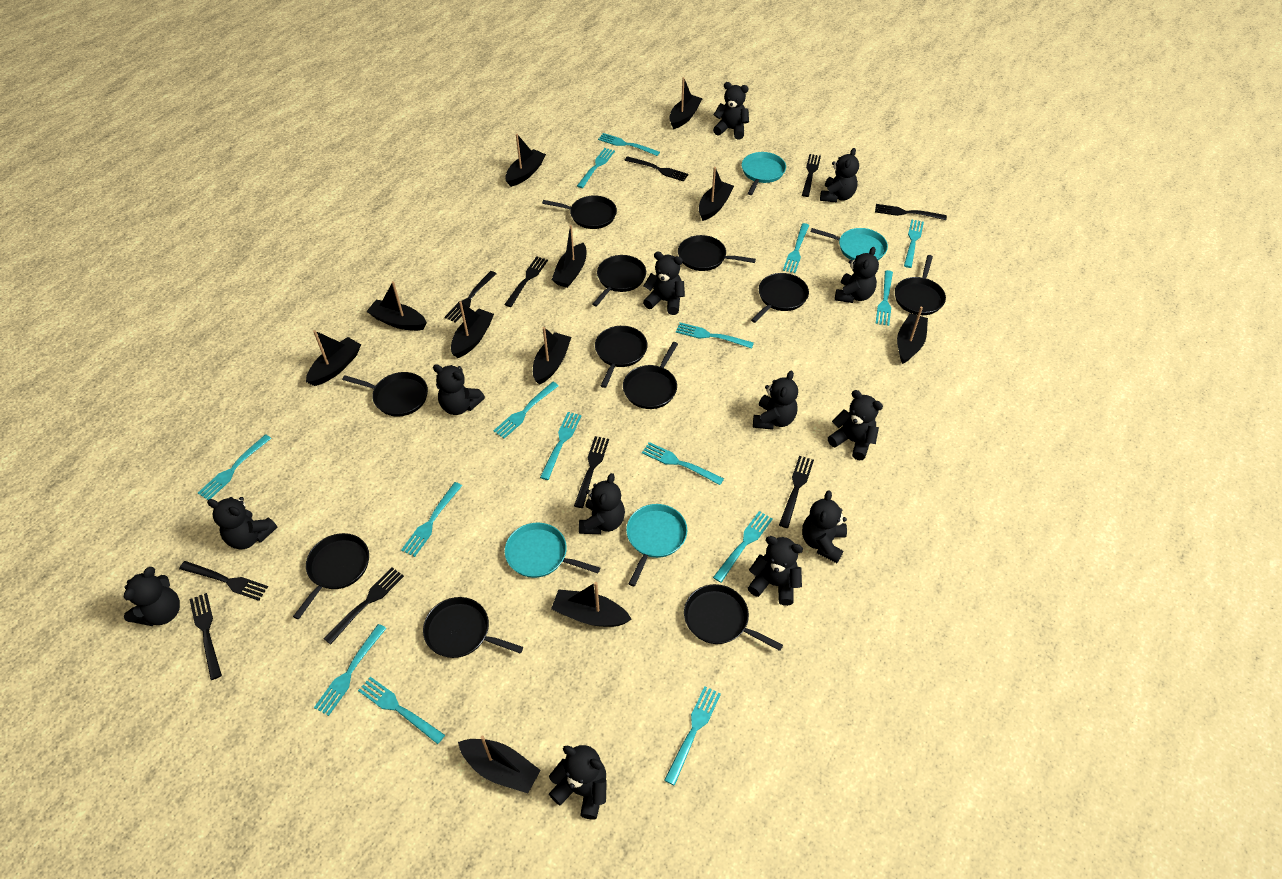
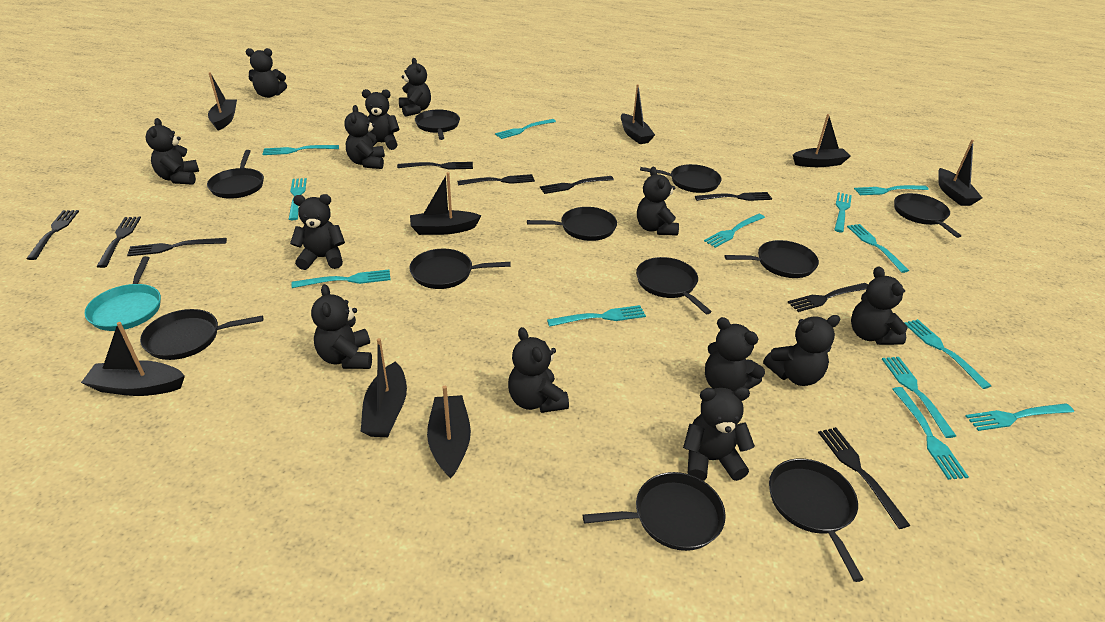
black boat: 11 -> 8
black fork: 10 -> 9
turquoise fork: 15 -> 13
turquoise pan: 4 -> 1

